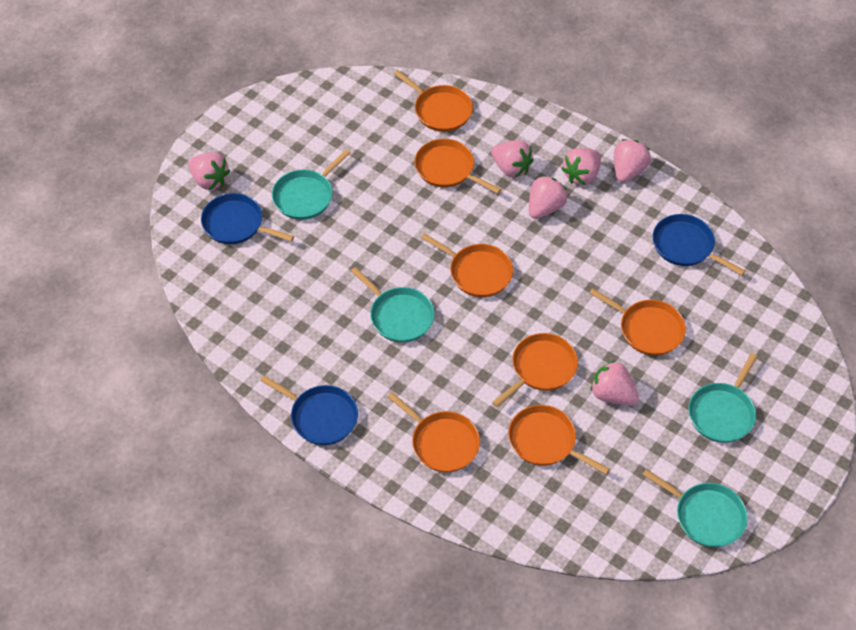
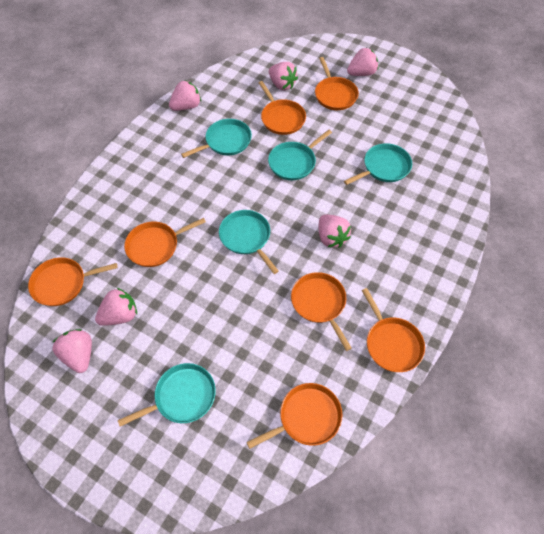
blue pan: 3 -> 0
turquoise pan: 4 -> 5

